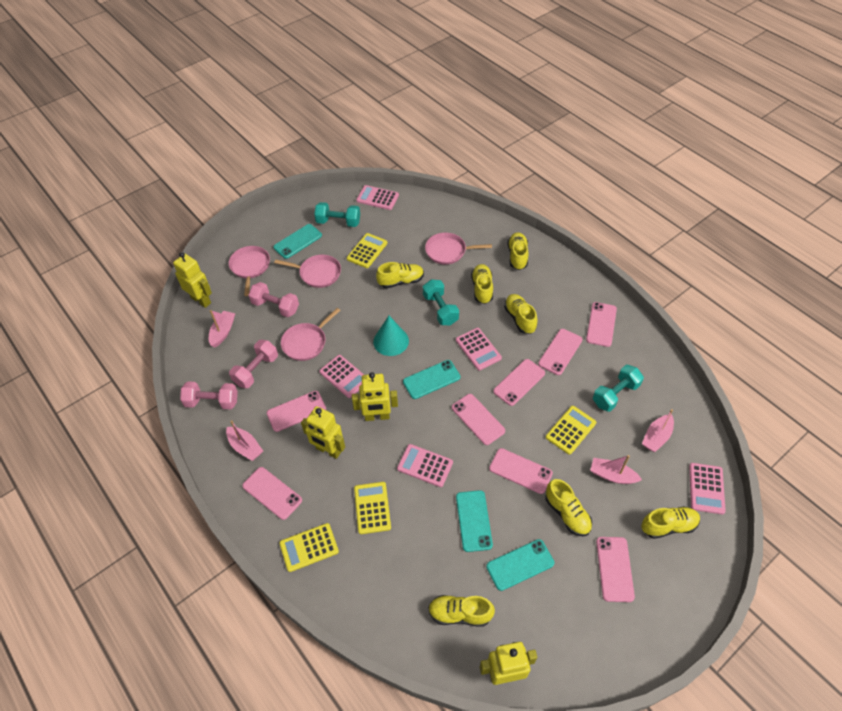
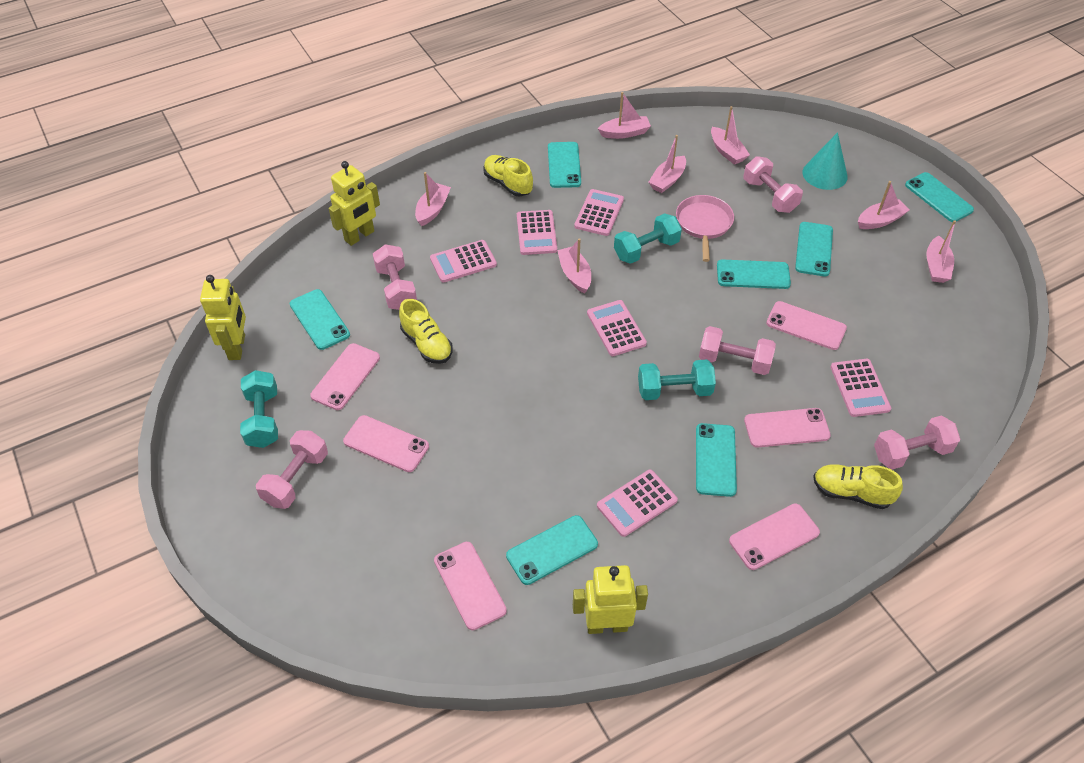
pink boat: 4 -> 7
pink calculator: 5 -> 6
pink dumbbell: 3 -> 5
pink pan: 4 -> 1
pink phone: 8 -> 6
turquoise phone: 4 -> 7
yellow calculator: 4 -> 0
yellow robot: 4 -> 3
yellow shoe: 7 -> 3

